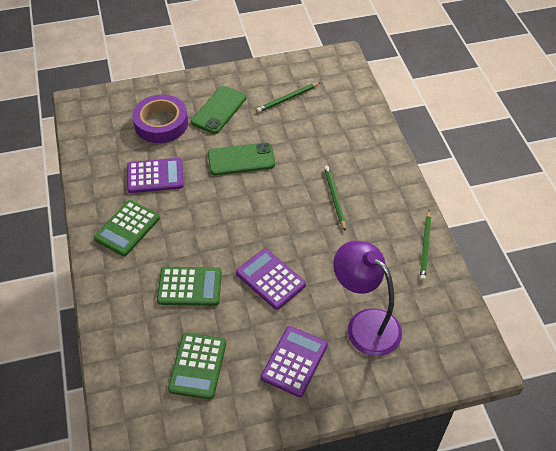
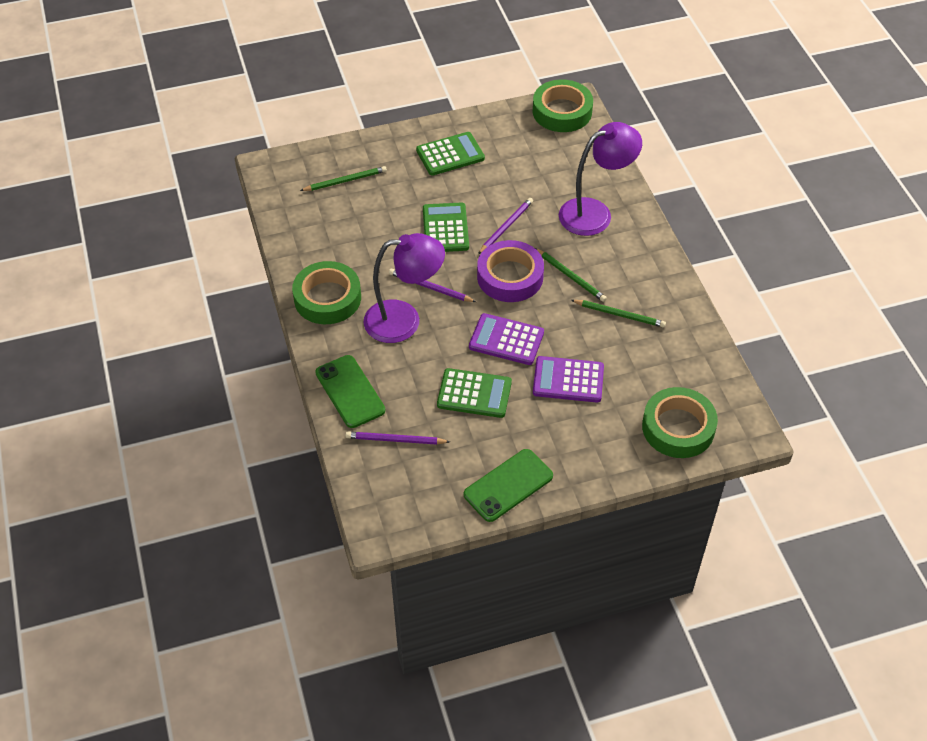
green tape: 0 -> 3
purple calculator: 3 -> 2
purple lamp: 1 -> 2
purple pencil: 0 -> 3

